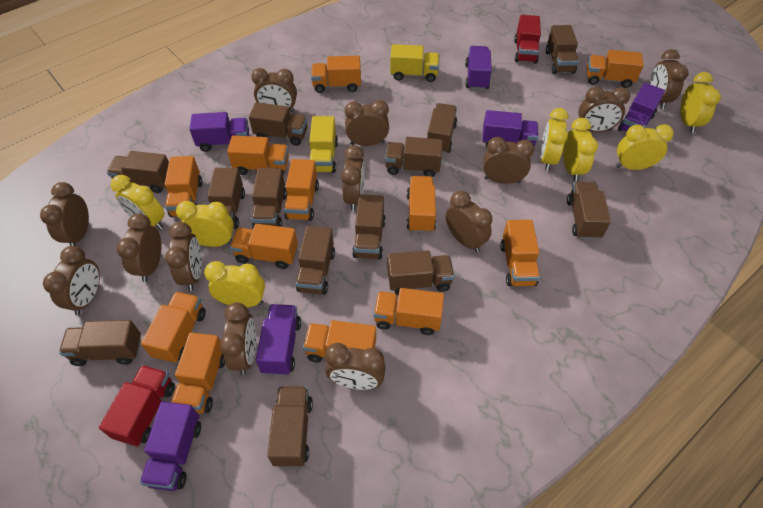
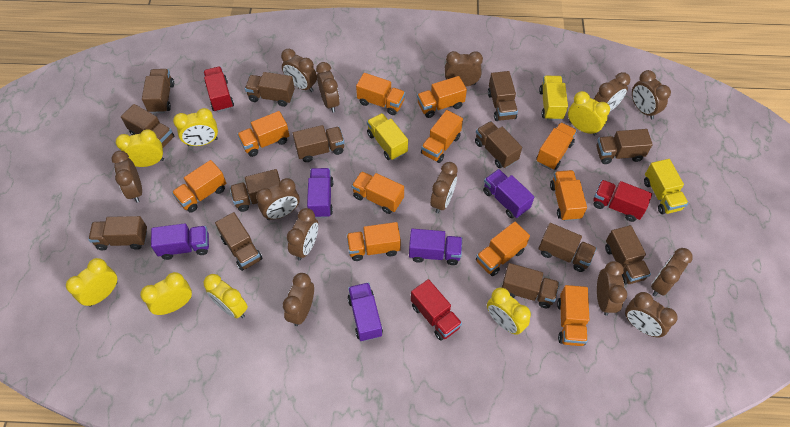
orange truck: 12 -> 11
purple truck: 6 -> 5
red truck: 2 -> 3
yellow truck: 2 -> 3

